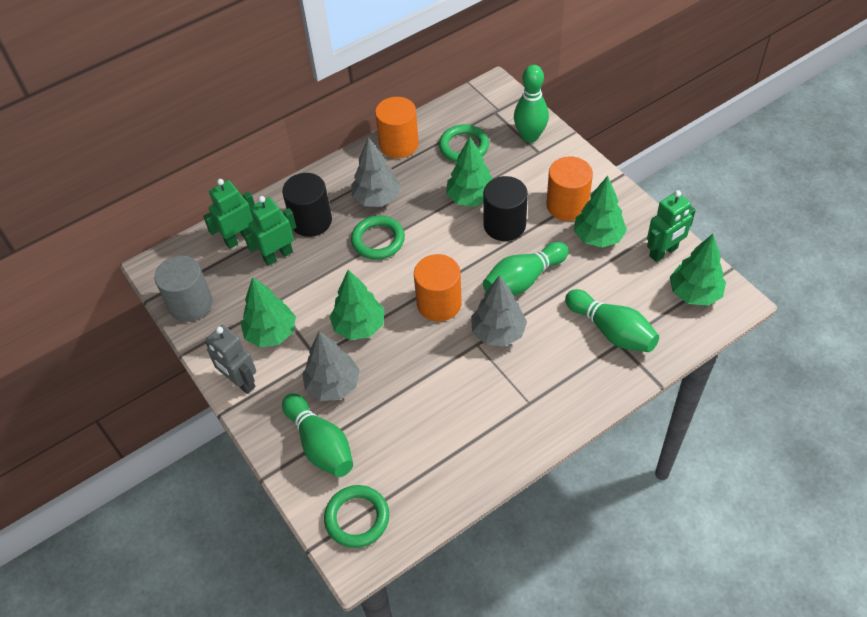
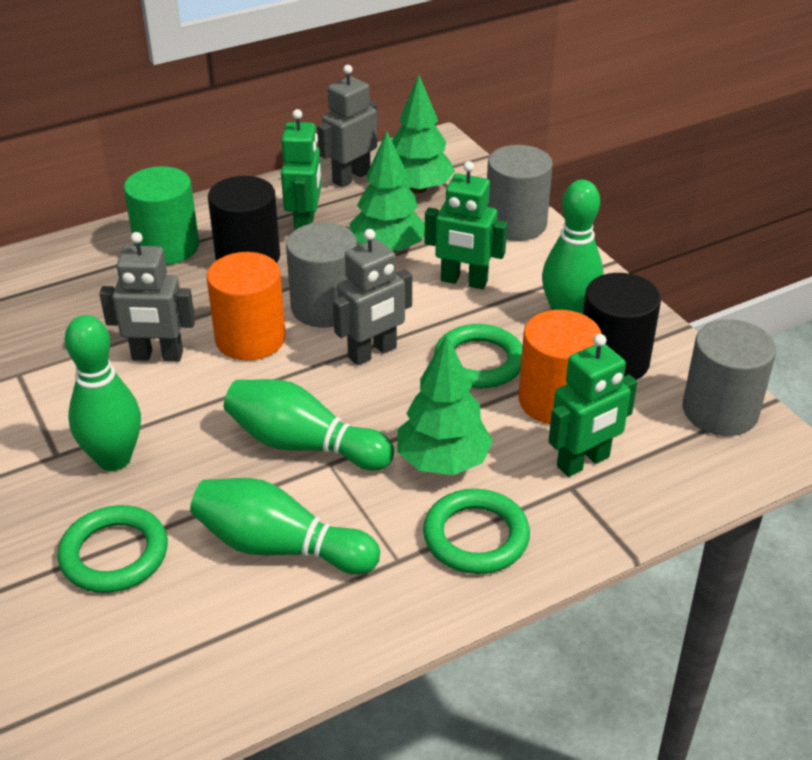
green cylinder: 0 -> 1
green tree: 5 -> 3
grey cylinder: 1 -> 3
grey robot: 1 -> 3
grey tree: 3 -> 0
orange cylinder: 3 -> 2

